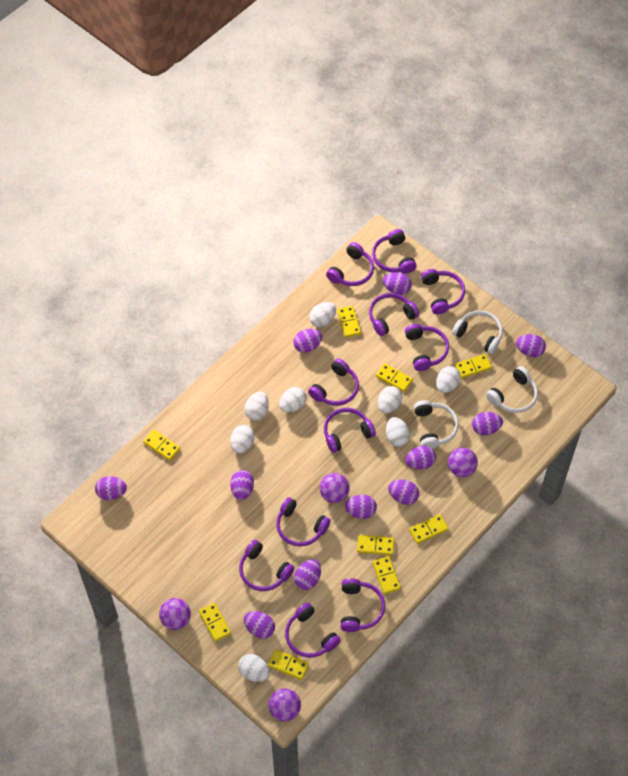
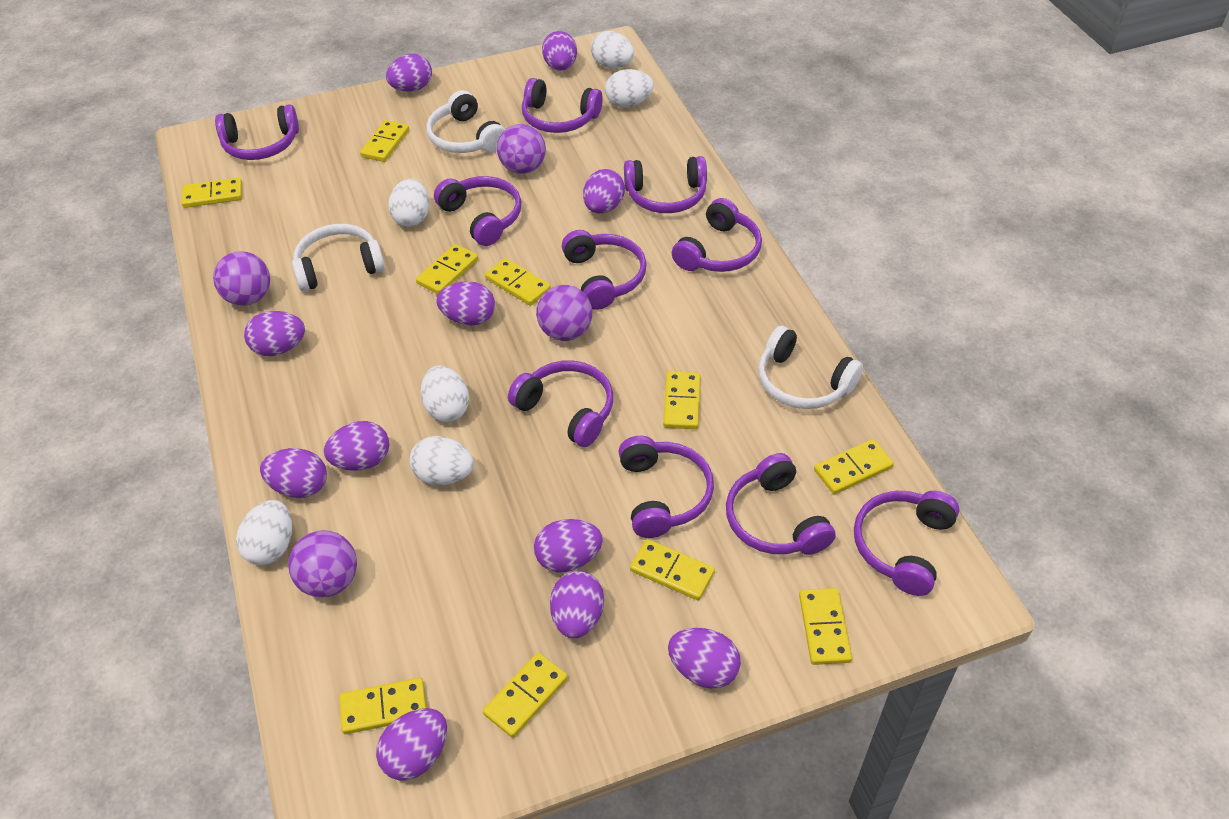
purple headphones: 11 -> 10
white egg: 8 -> 6
yellow domino: 9 -> 10

